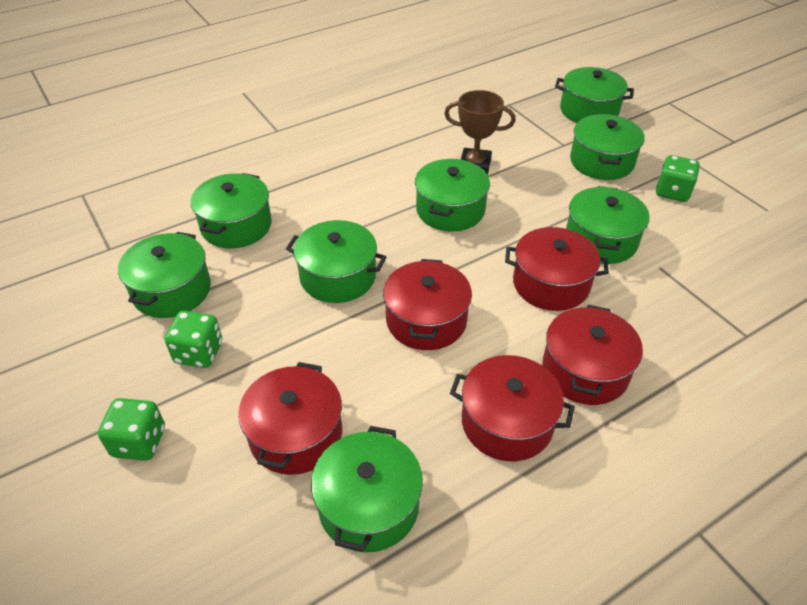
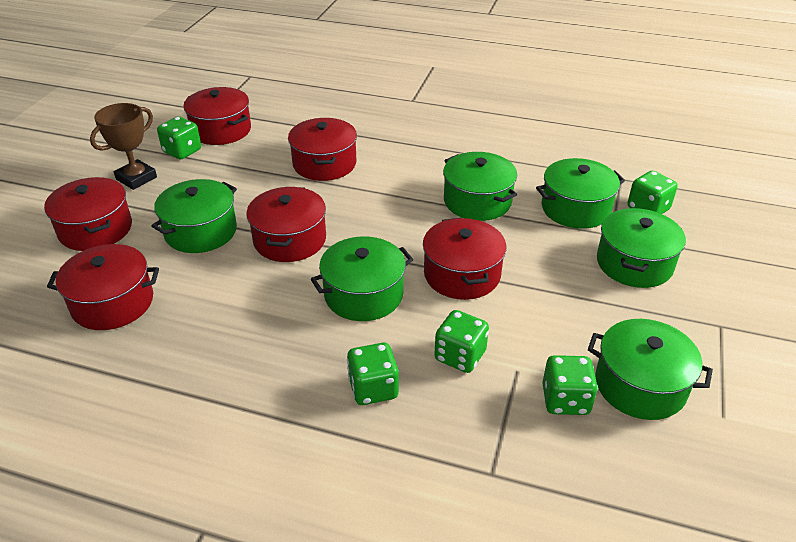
green dice: 3 -> 5
green pot: 8 -> 6
red pot: 5 -> 6

